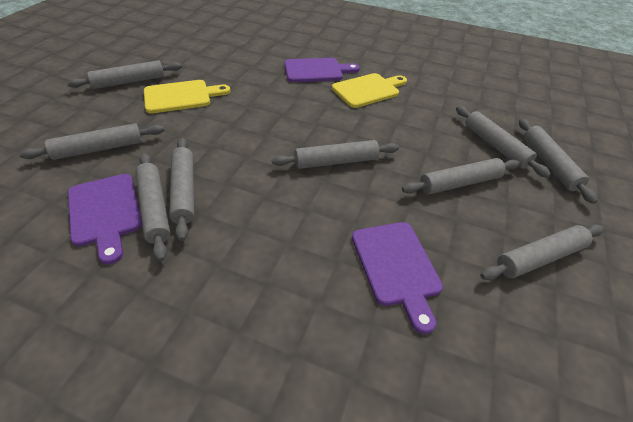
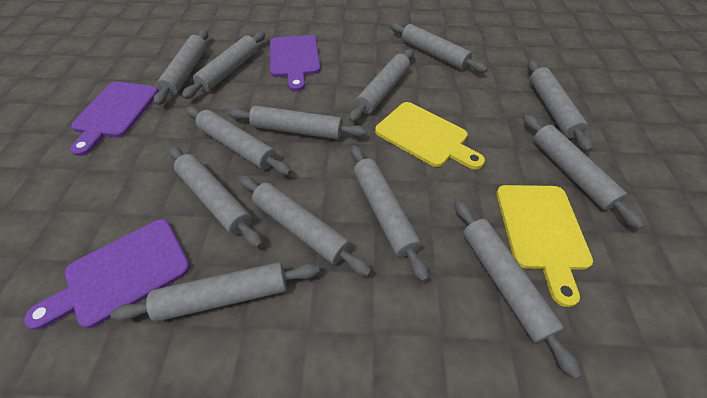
grey rolling pin: 9 -> 13

